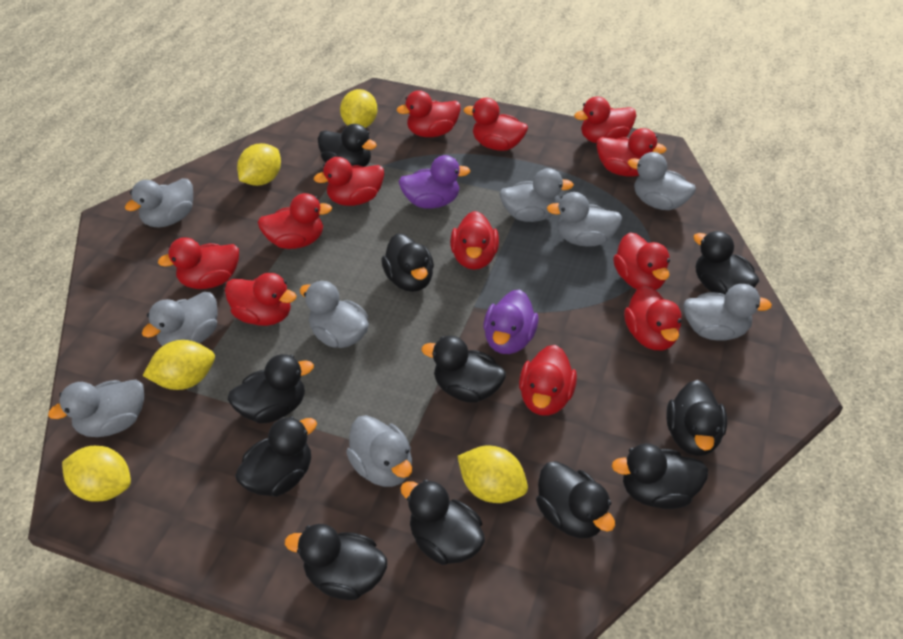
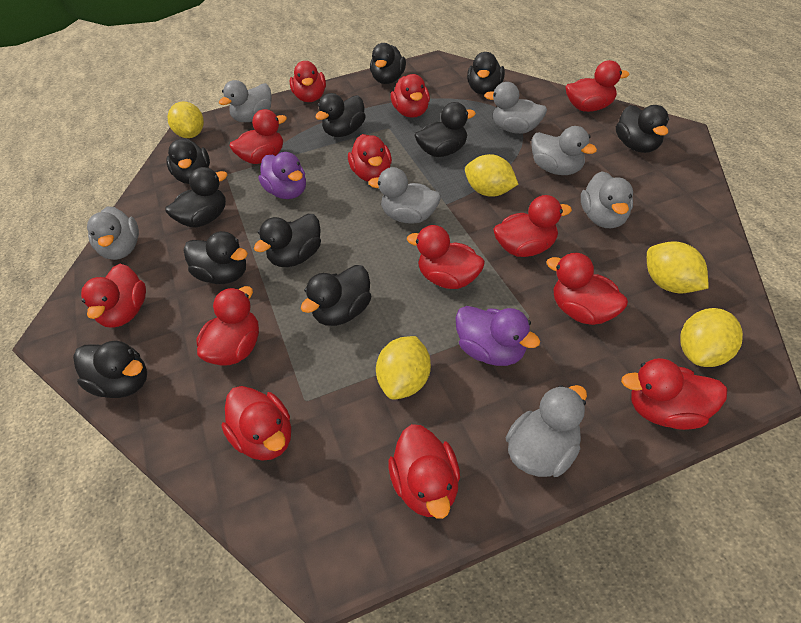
grey duck: 9 -> 7
red duck: 12 -> 13

